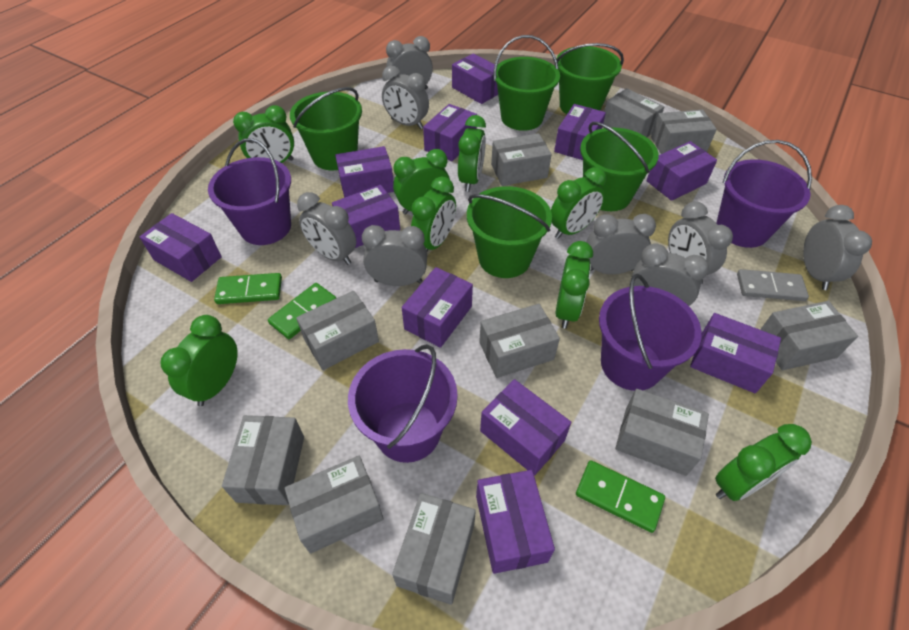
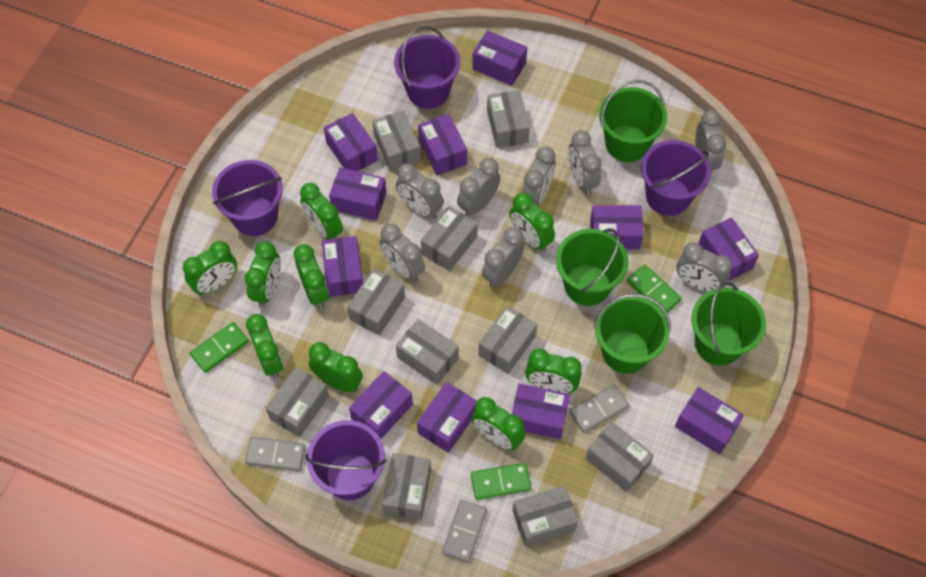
green bucket: 5 -> 4
green clock: 8 -> 9
grey domino: 1 -> 3

